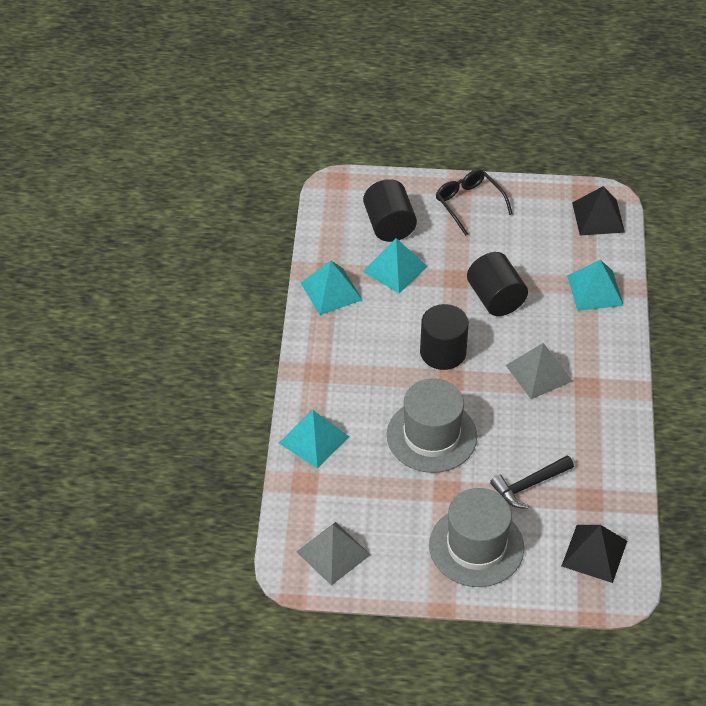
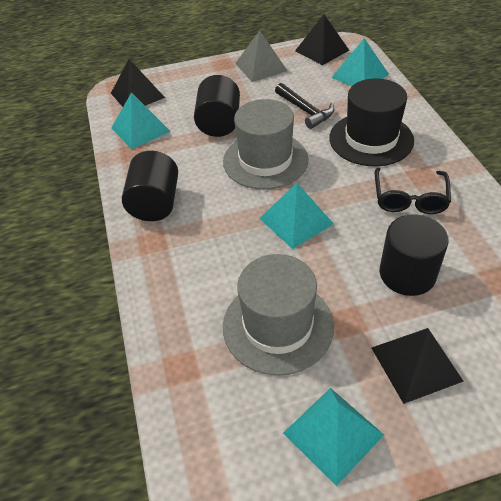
black hat: 0 -> 1
black pyramid: 2 -> 3
grey pyramid: 2 -> 1

